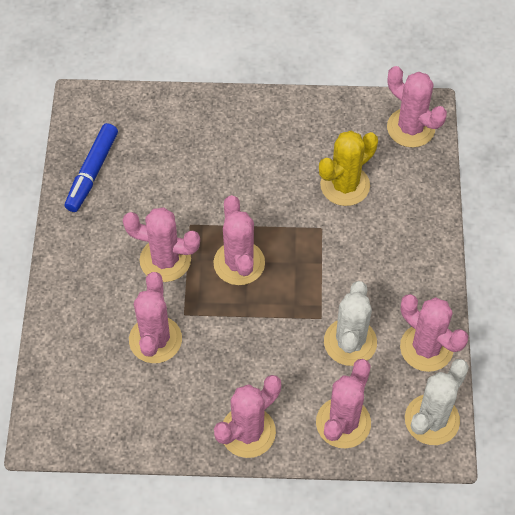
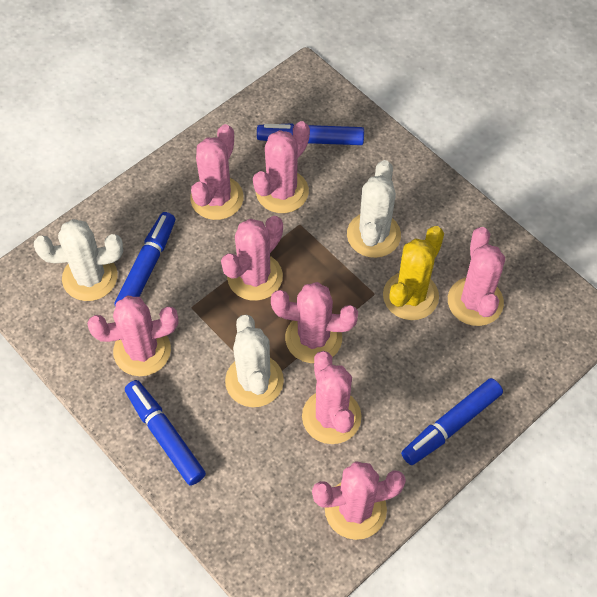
blue marker: 1 -> 4
pink cactus: 7 -> 8
white cactus: 2 -> 3

